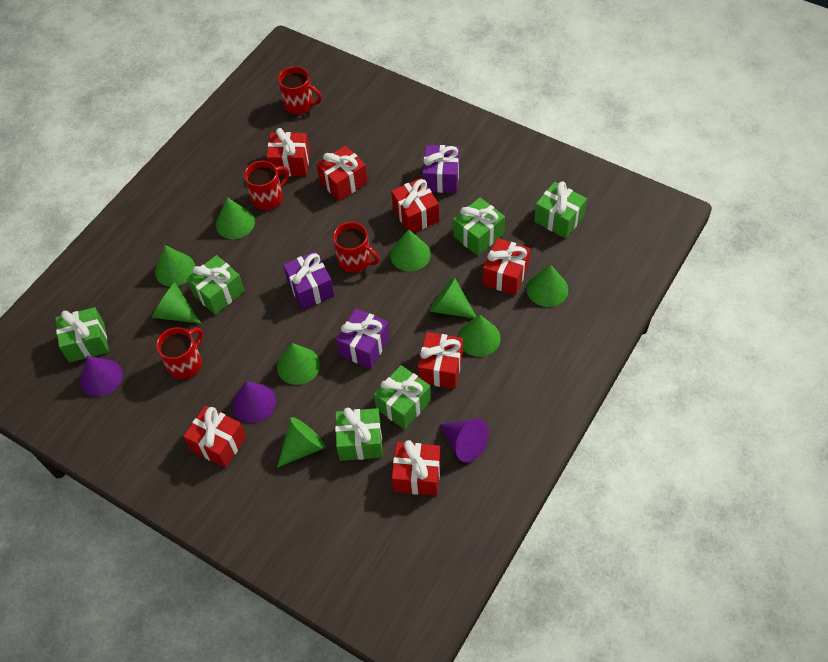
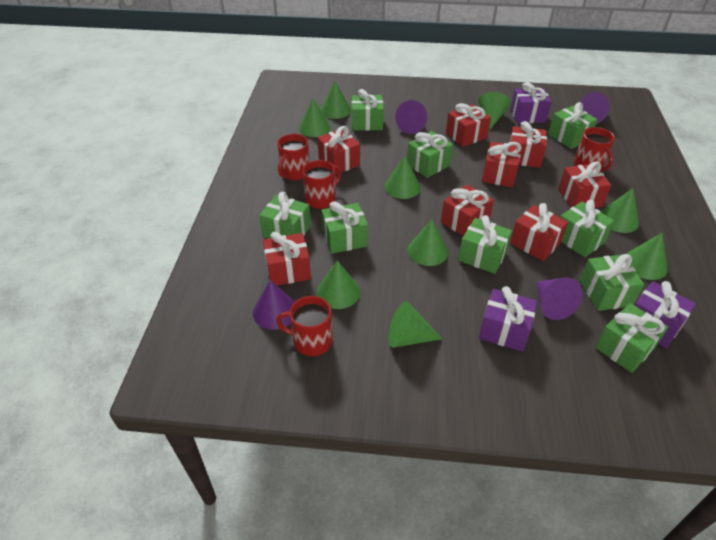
green gift: 6 -> 9
purple cone: 3 -> 4
red gift: 7 -> 8

